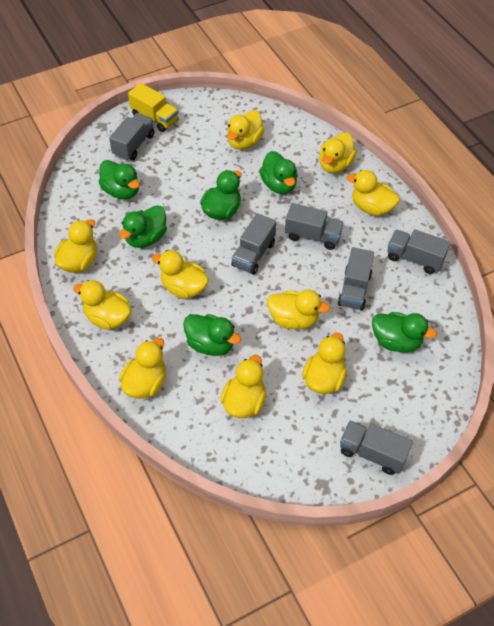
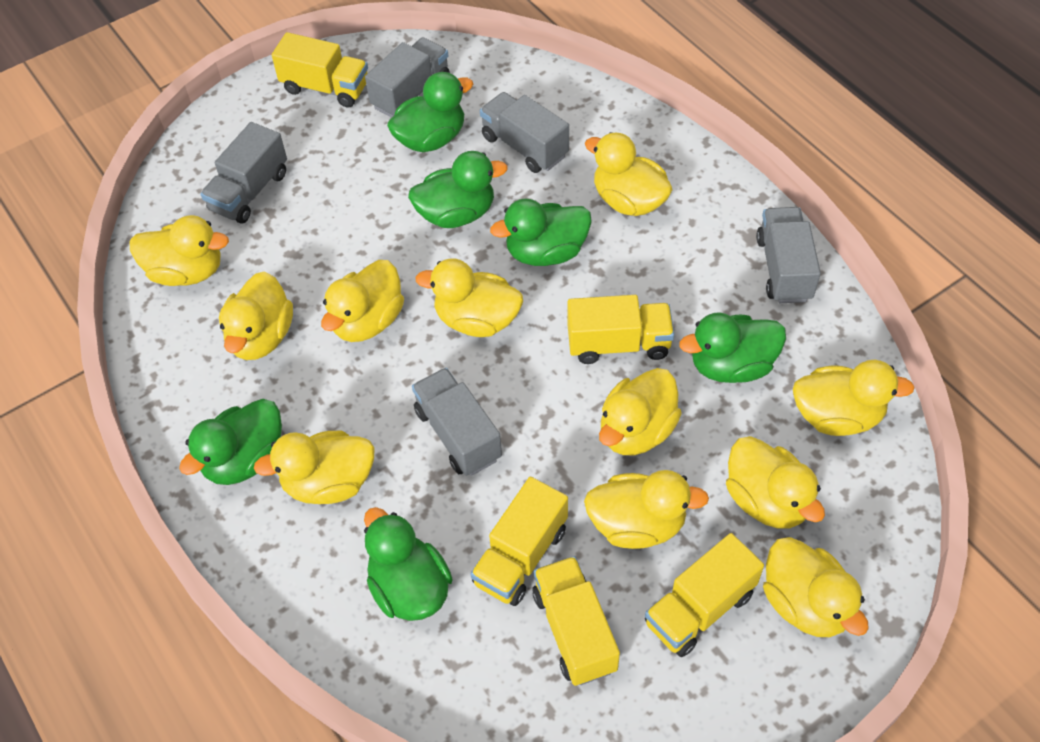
grey truck: 6 -> 5
yellow duck: 10 -> 11
yellow truck: 1 -> 5

